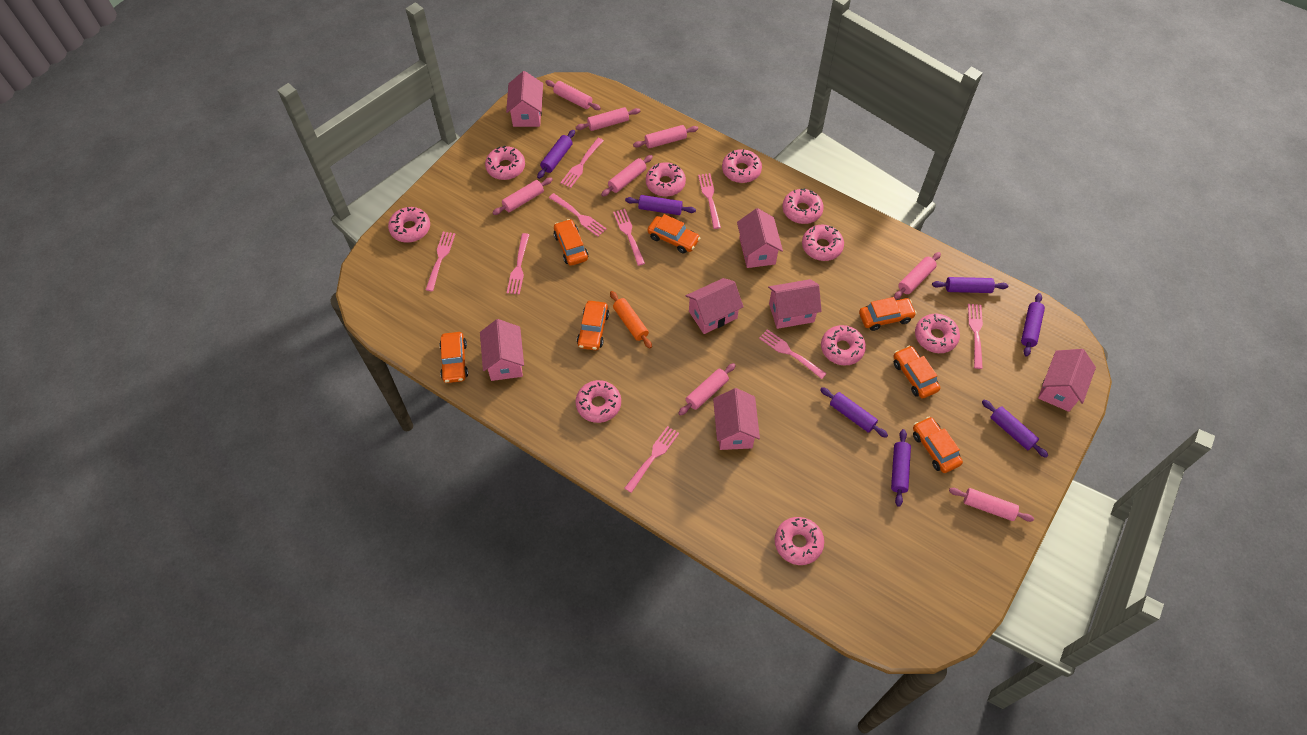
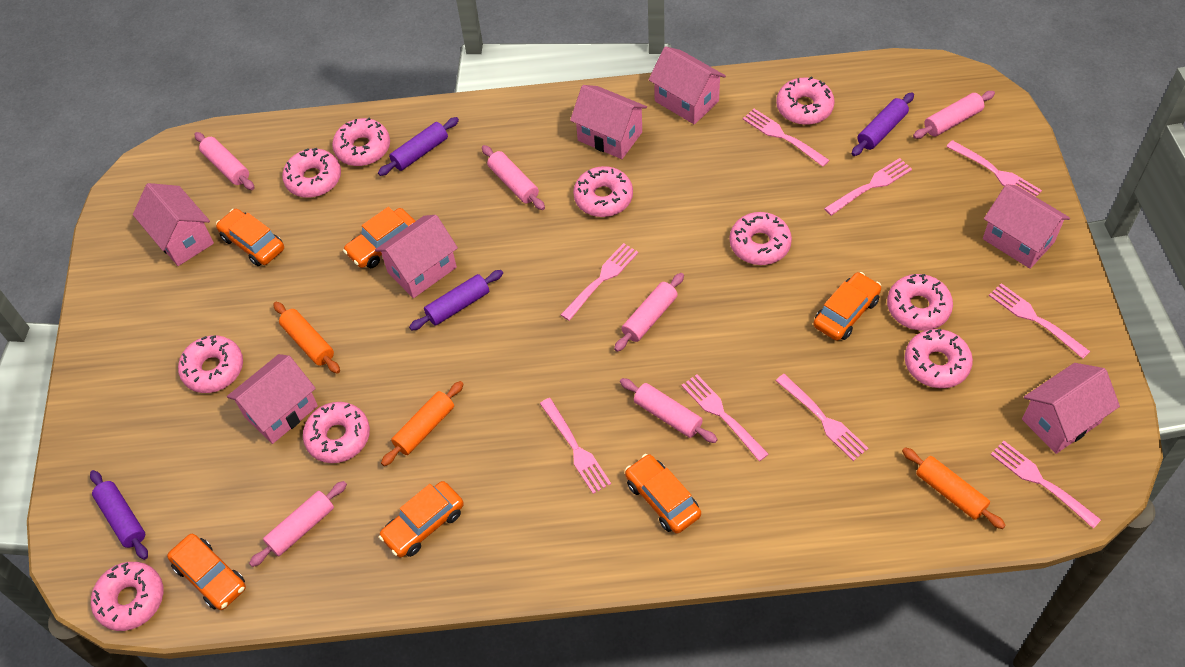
orange car: 7 -> 6
orange rolling pin: 1 -> 3
pink rolling pin: 8 -> 6
purple rolling pin: 7 -> 4

